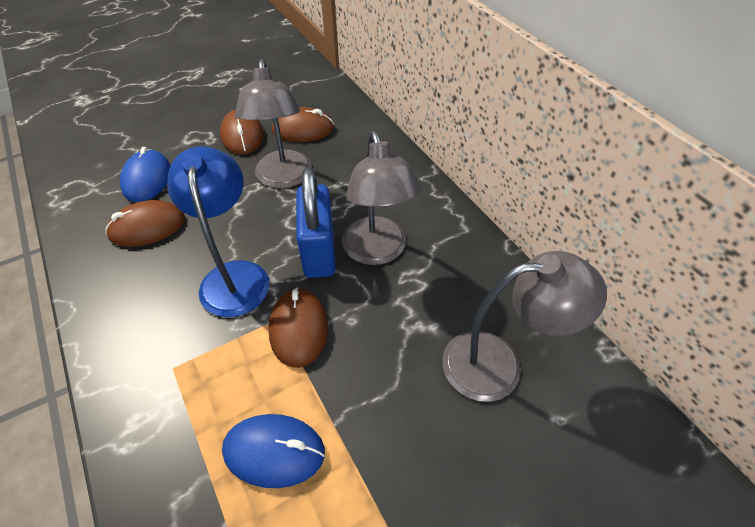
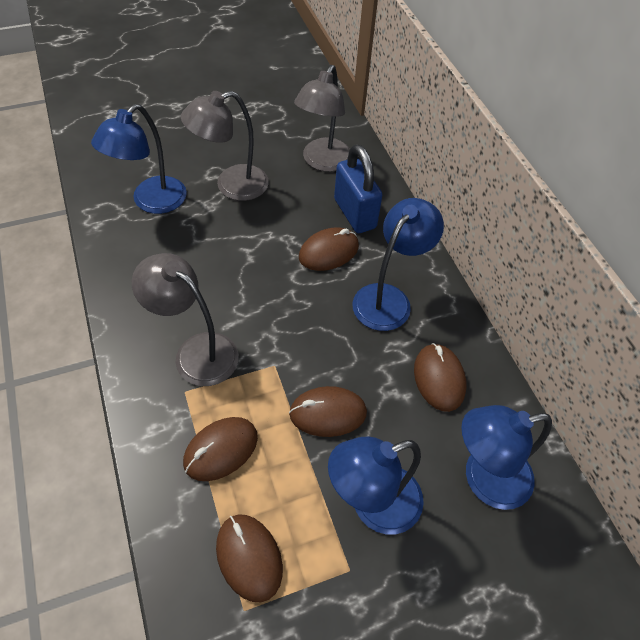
blue lamp: 1 -> 4
blue mouse: 2 -> 0
brown mouse: 4 -> 5

